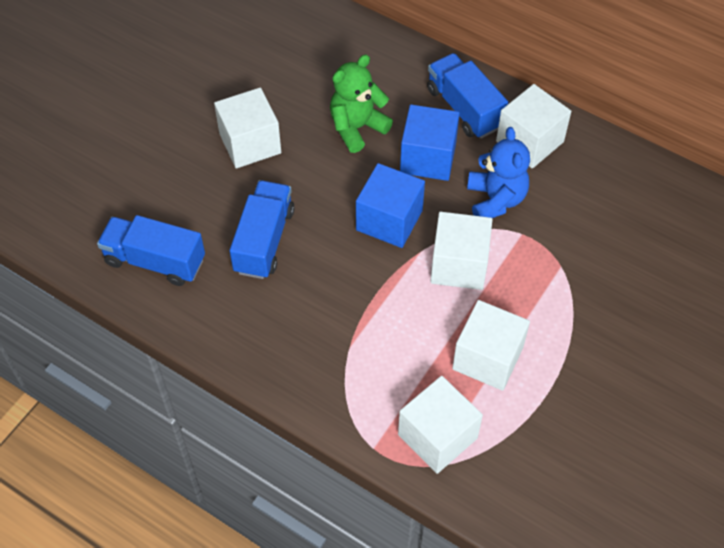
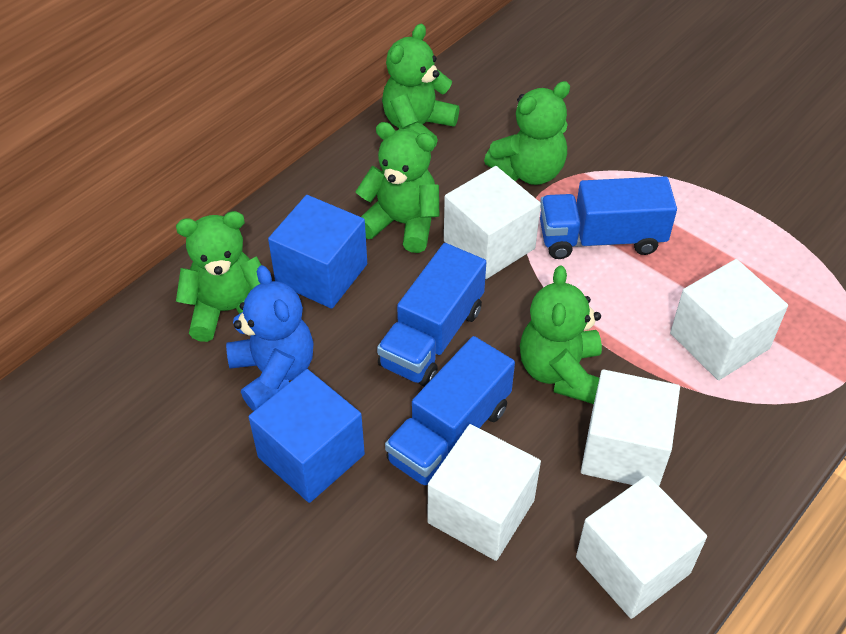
green teddy bear: 1 -> 5

